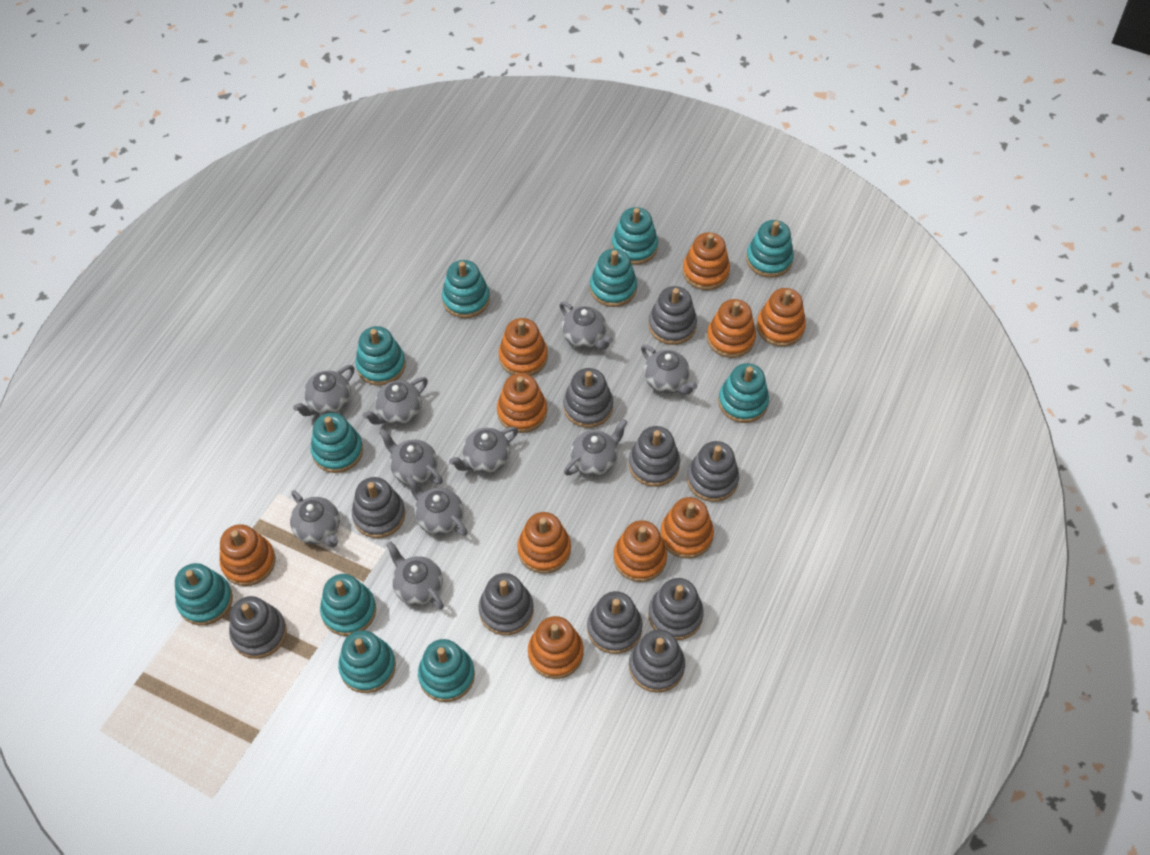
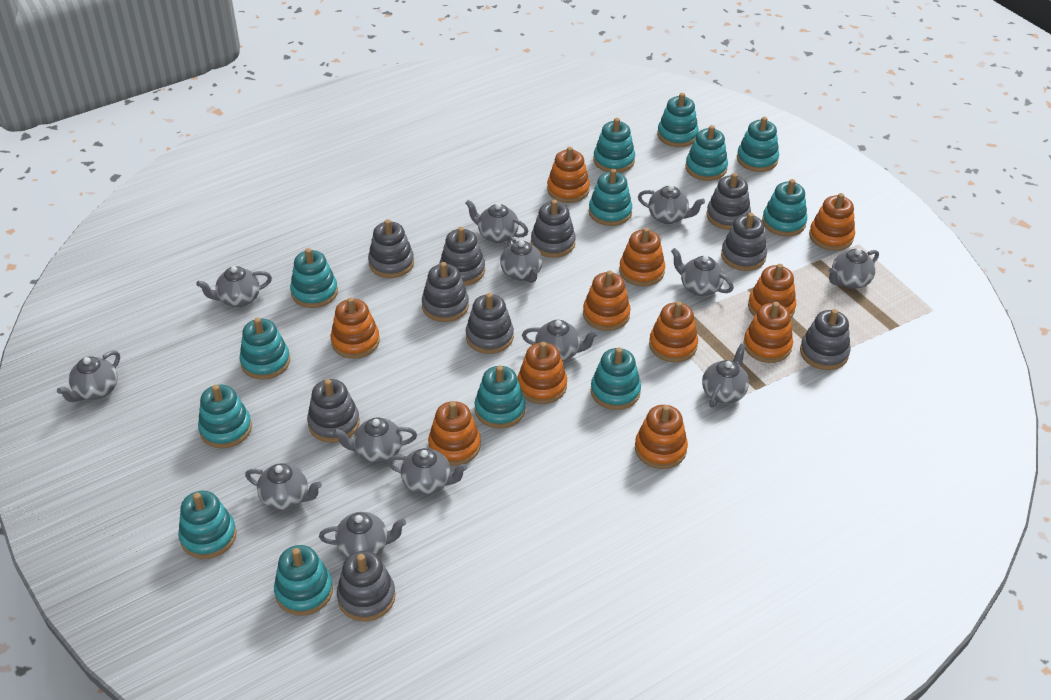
grey teapot: 10 -> 13
orange stacking toy: 10 -> 11
turquoise stacking toy: 11 -> 13

